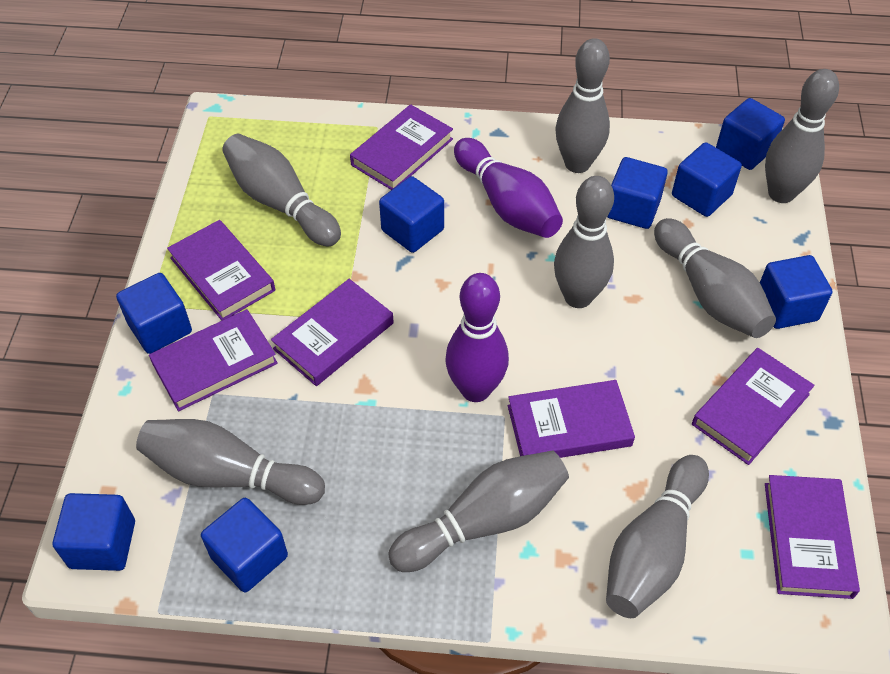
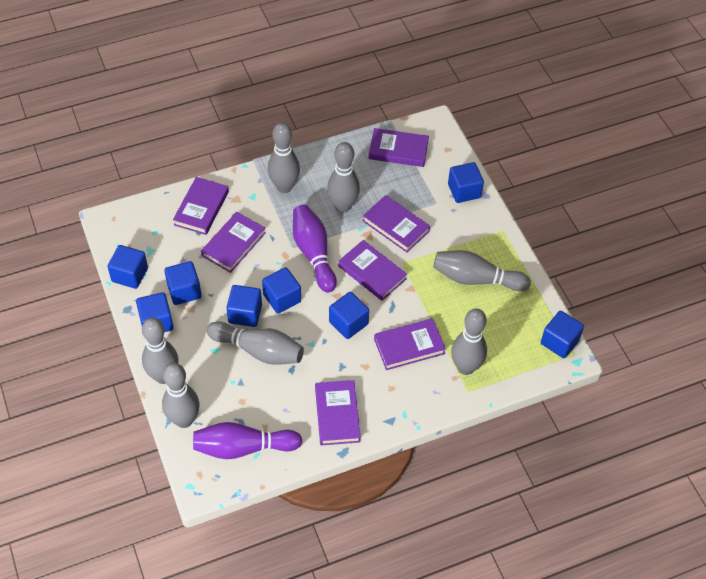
grey bowling pin: 8 -> 7

